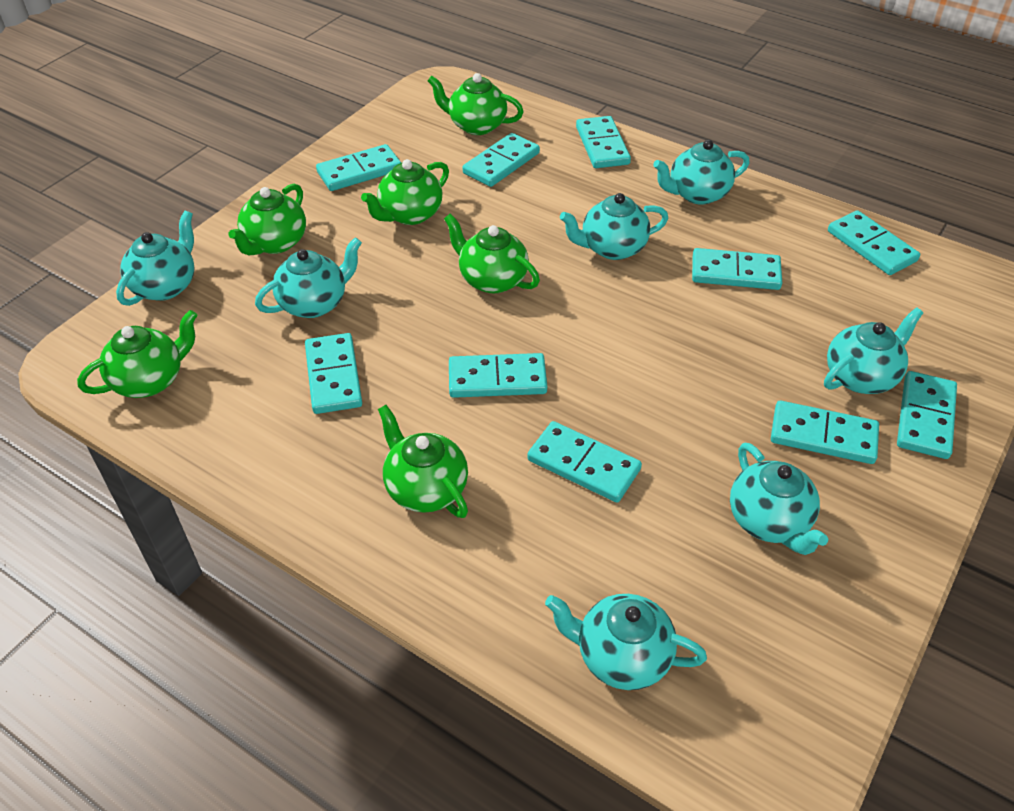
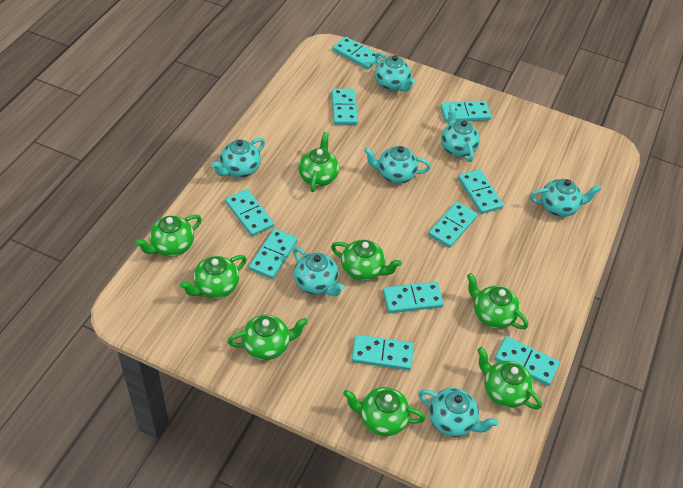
green teapot: 6 -> 8

